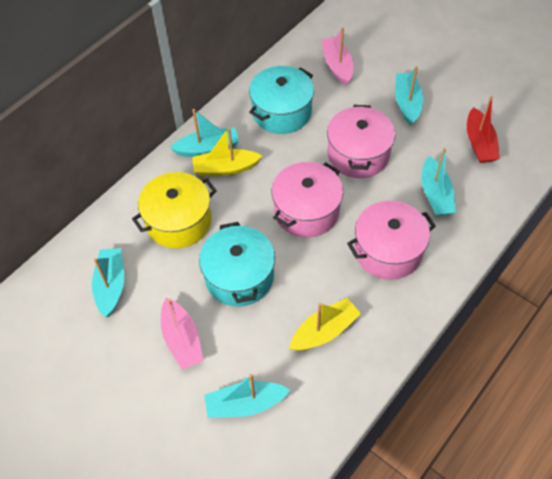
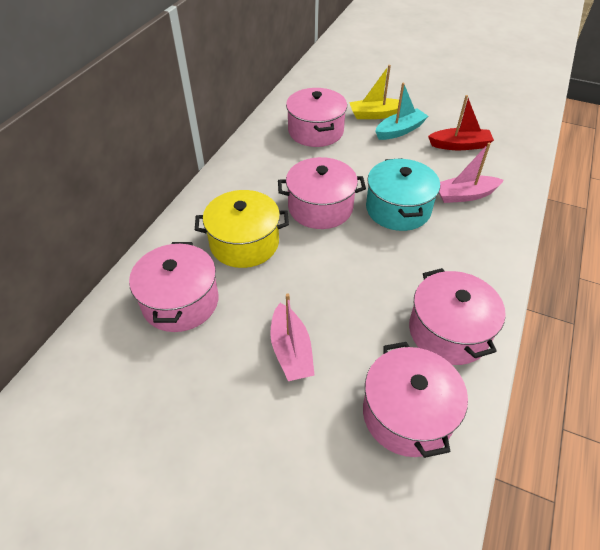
pink pot: 3 -> 5
turquoise boat: 5 -> 1
turquoise pot: 2 -> 1
yellow boat: 2 -> 1

